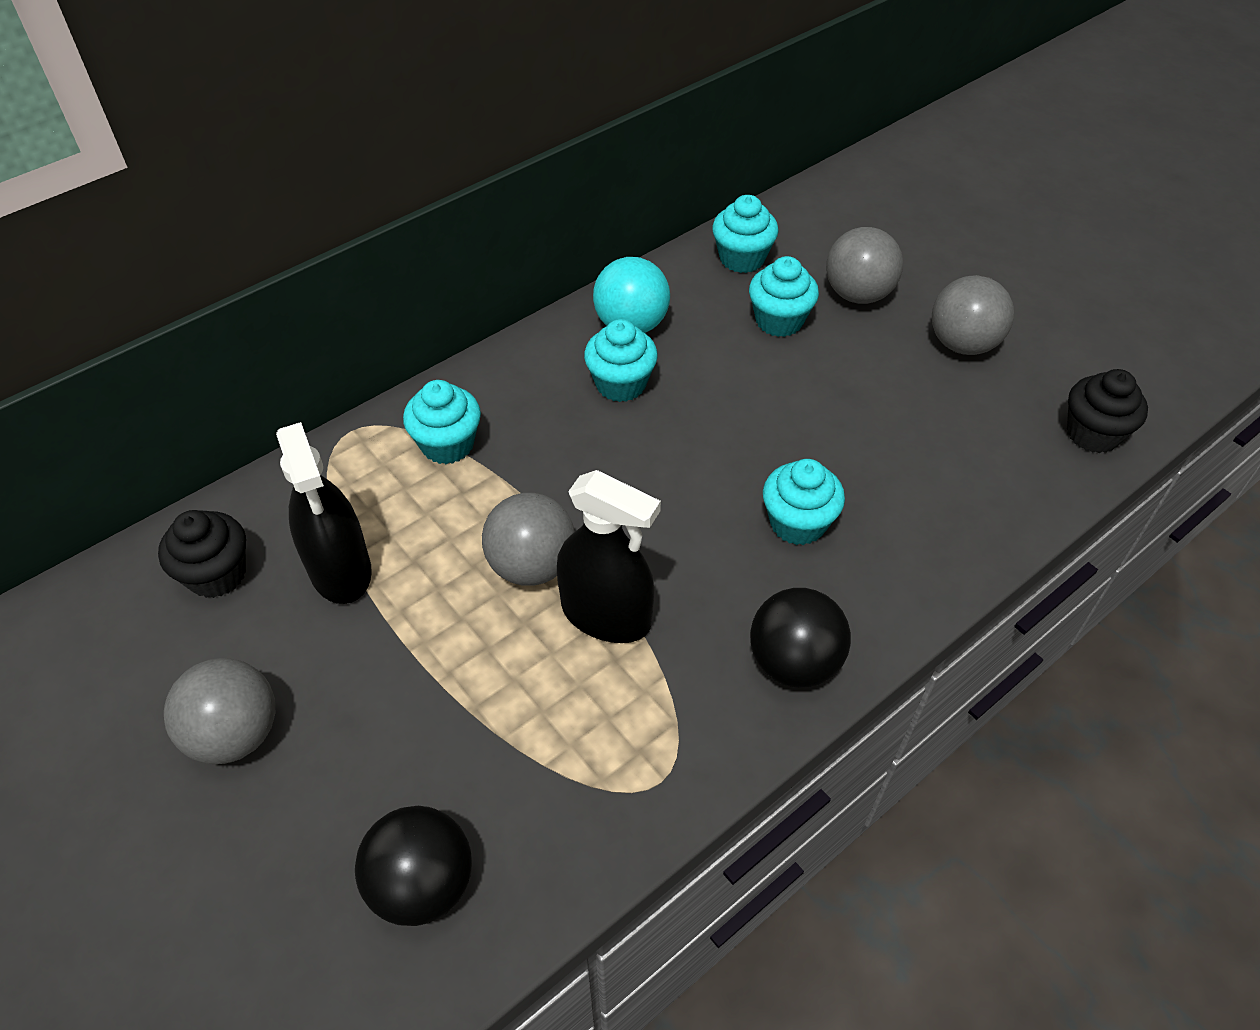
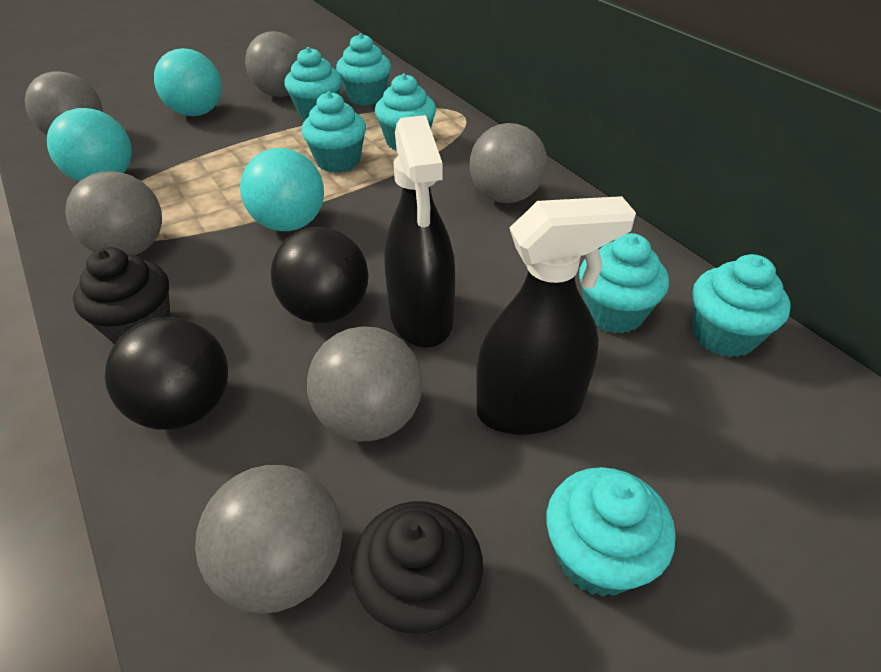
grey ball: 4 -> 6
turquoise ball: 1 -> 3
turquoise cupcake: 5 -> 7

